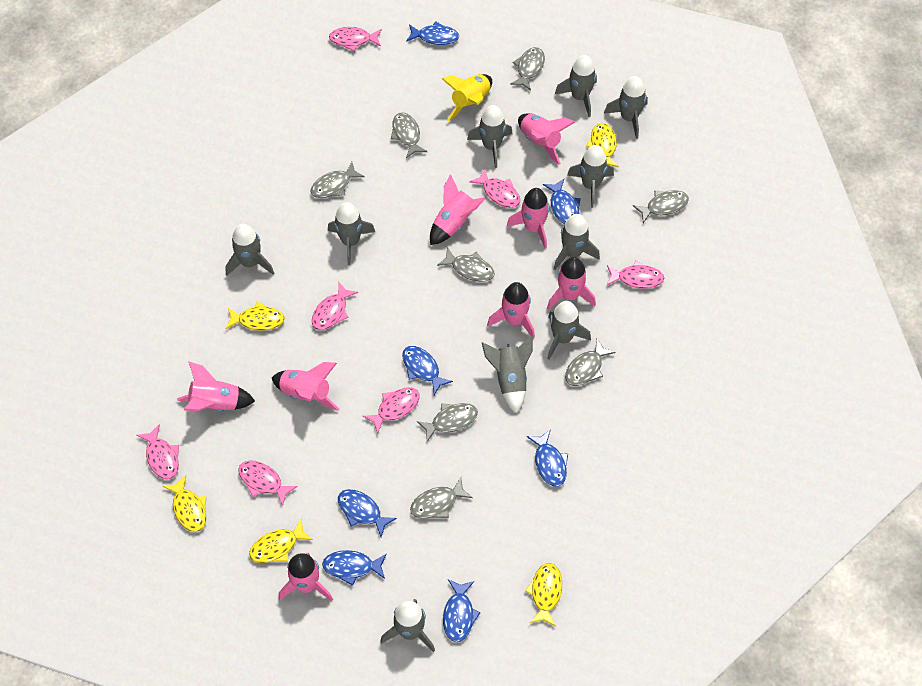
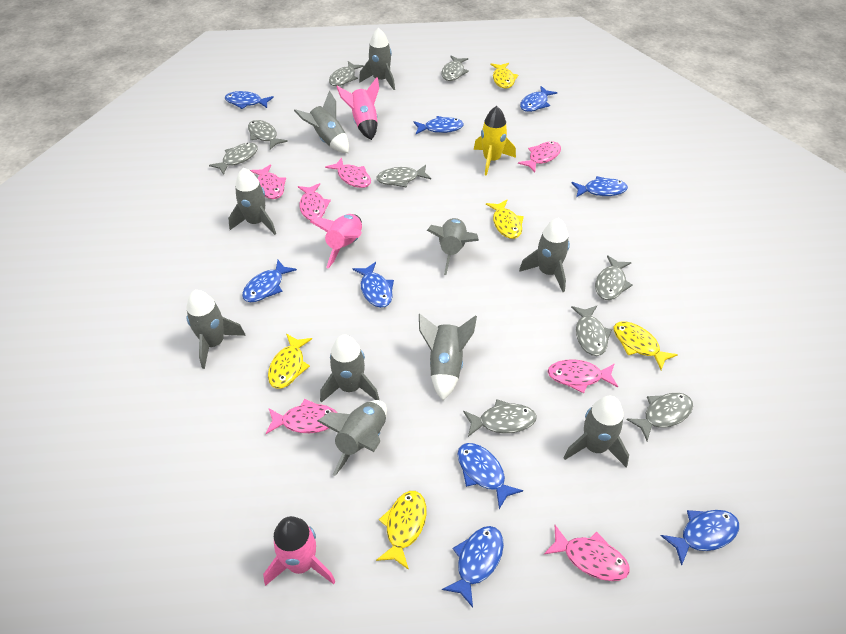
blue fish: 7 -> 9
grey fish: 8 -> 9
pink rocket: 8 -> 3

